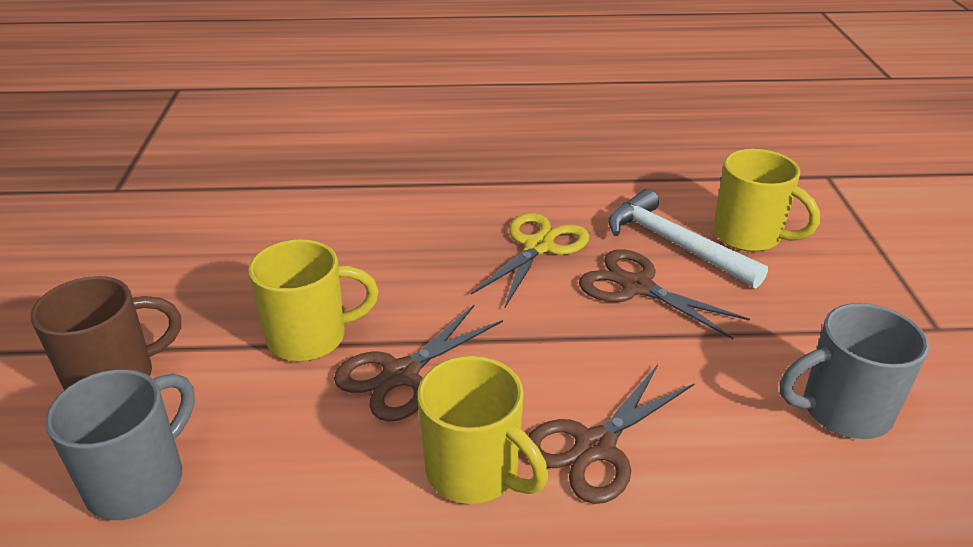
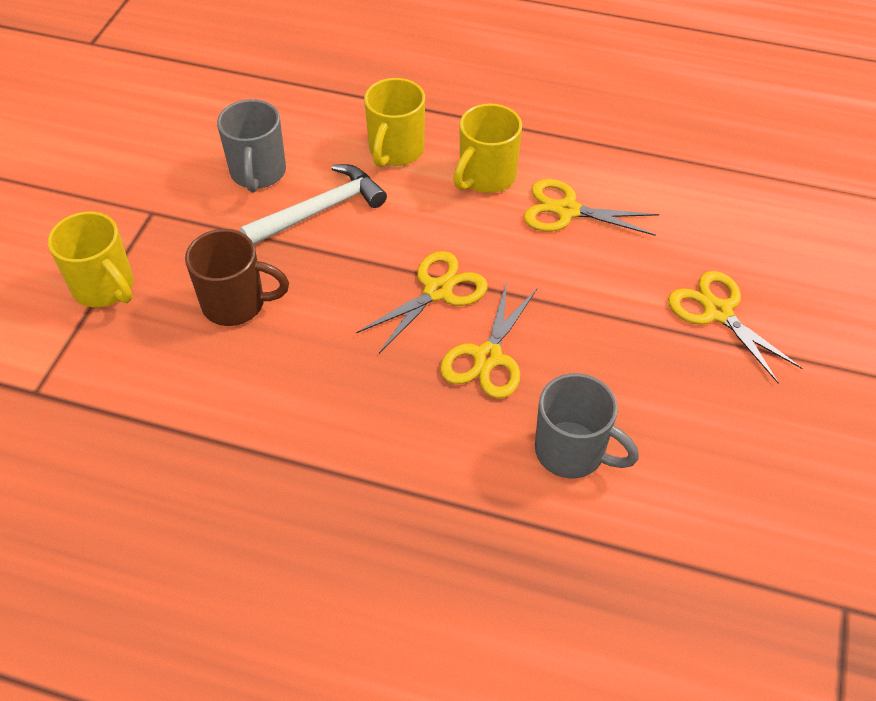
brown scissors: 3 -> 0
yellow scissors: 1 -> 4

